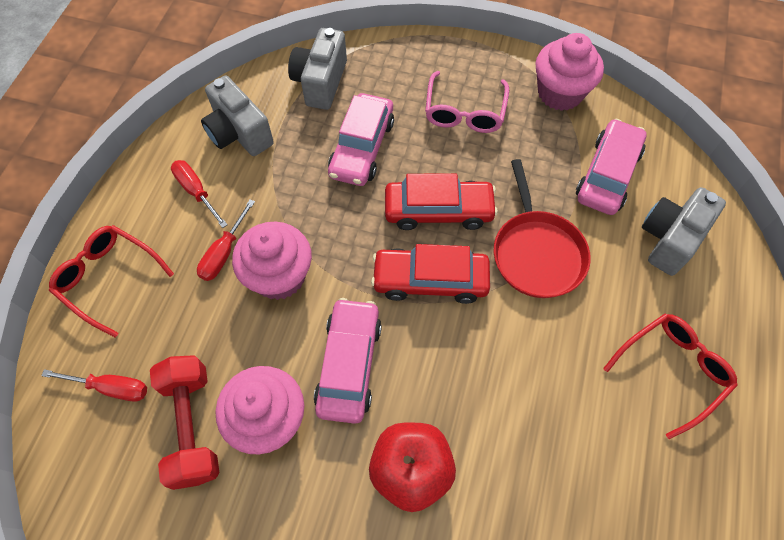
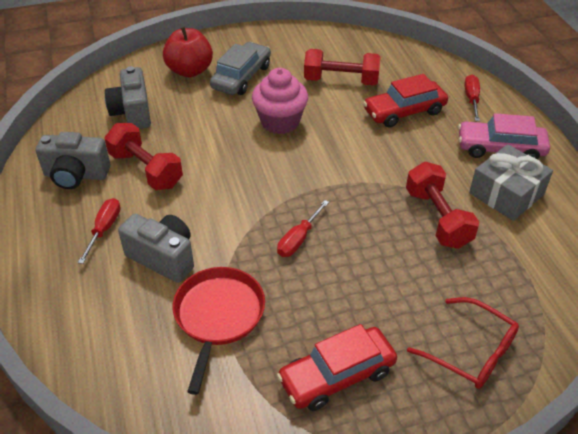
grey car: 0 -> 1
grey gift: 0 -> 1
pink car: 3 -> 1
pink cupcake: 3 -> 1
pink glasses: 1 -> 0
red dumbbell: 1 -> 3
red glasses: 2 -> 1

